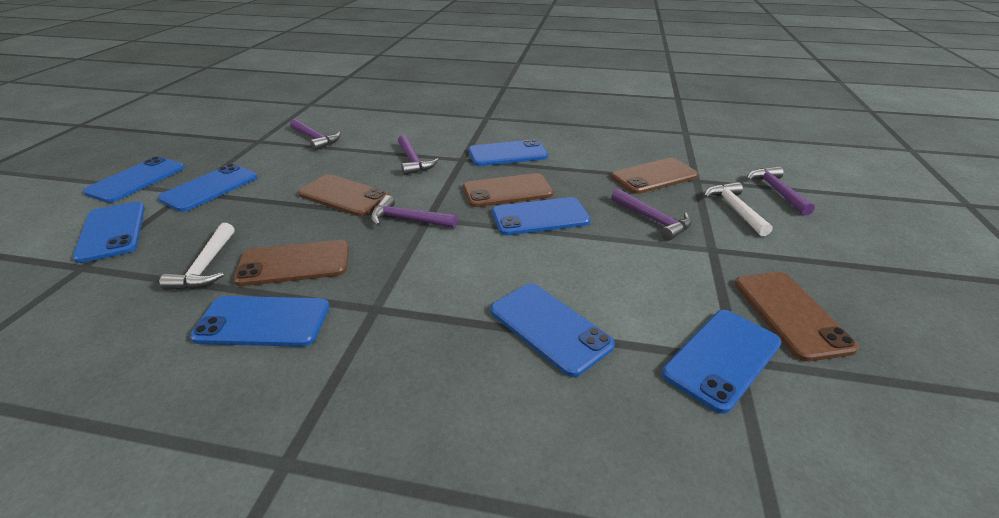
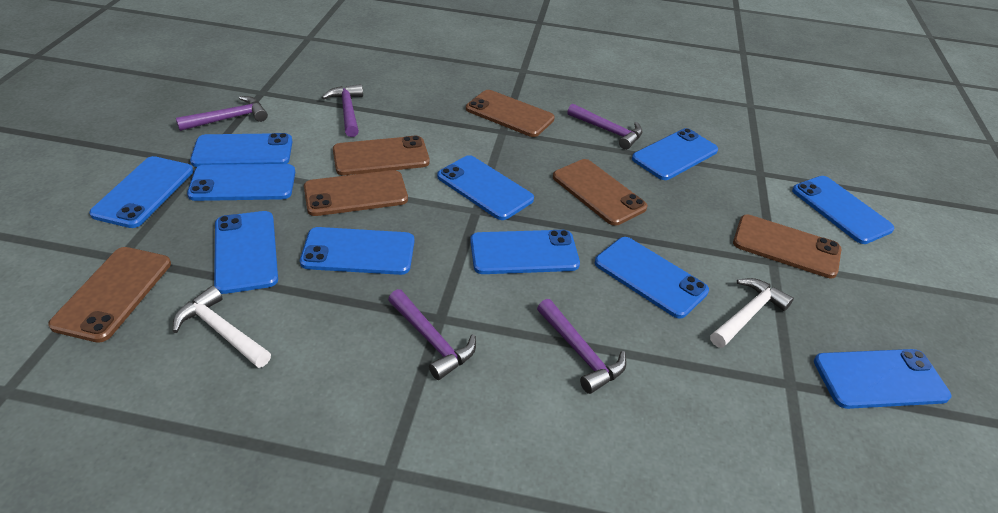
blue phone: 8 -> 11
brown phone: 5 -> 6

